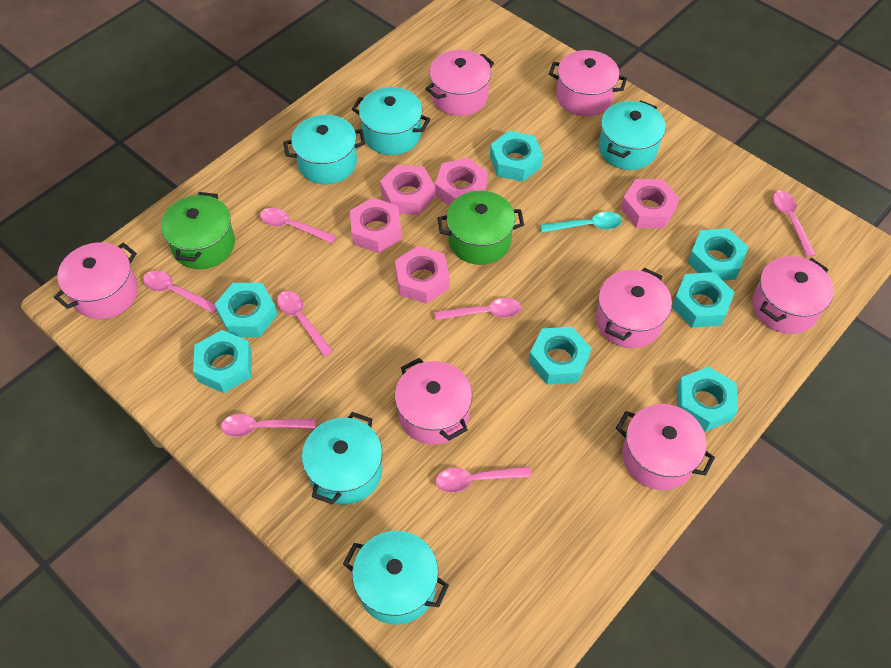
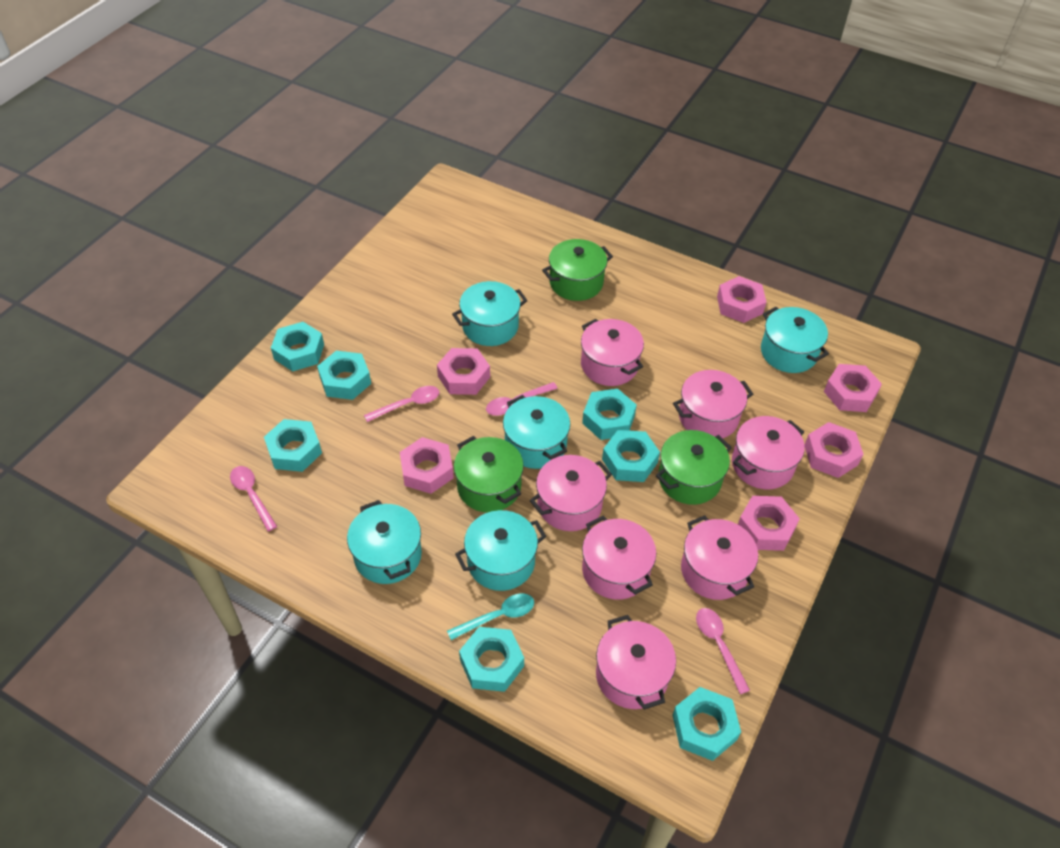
green pot: 2 -> 3
pink nut: 5 -> 6
pink spoon: 7 -> 4

